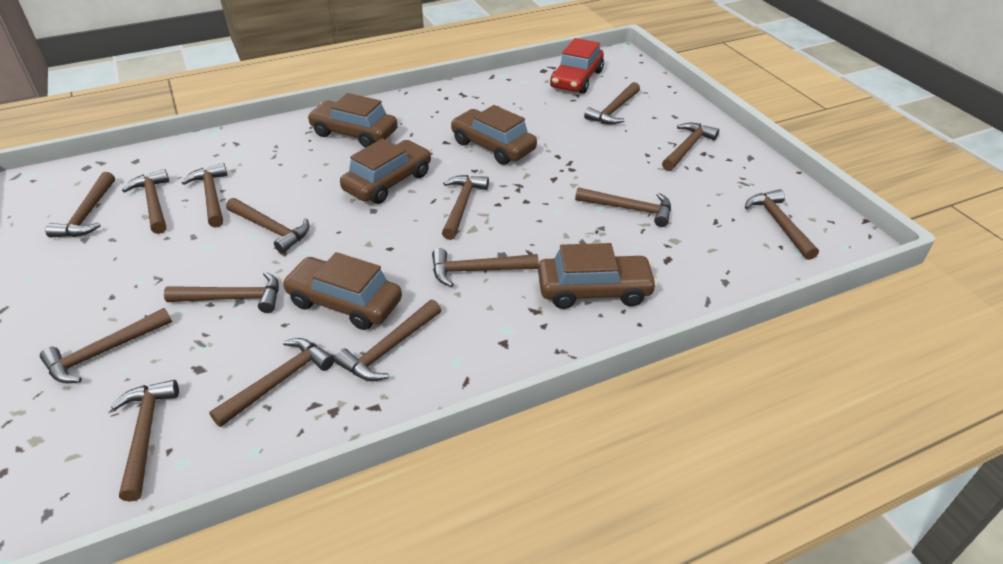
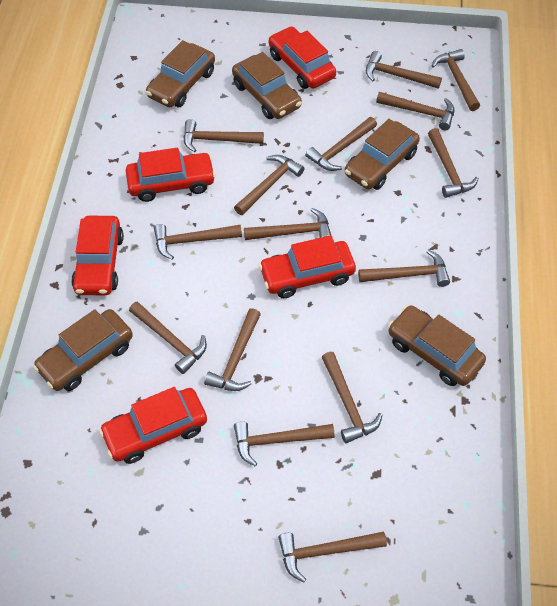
red car: 1 -> 5

